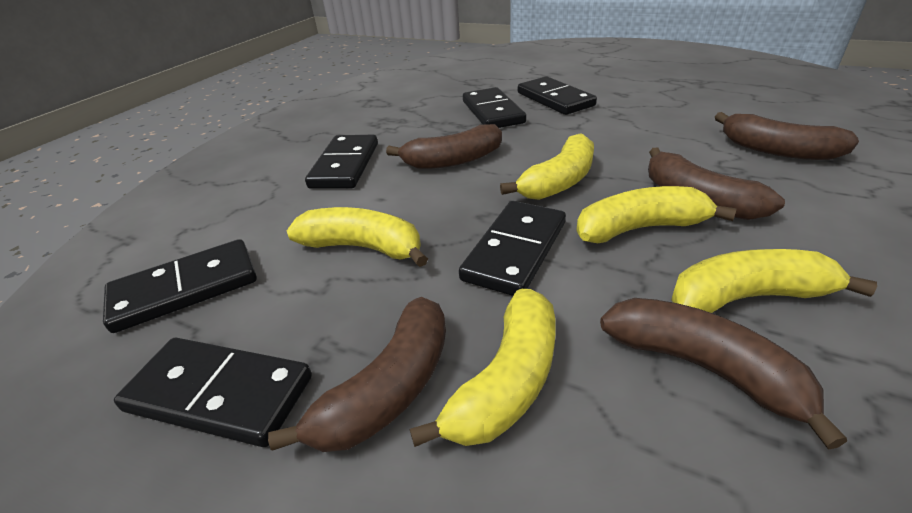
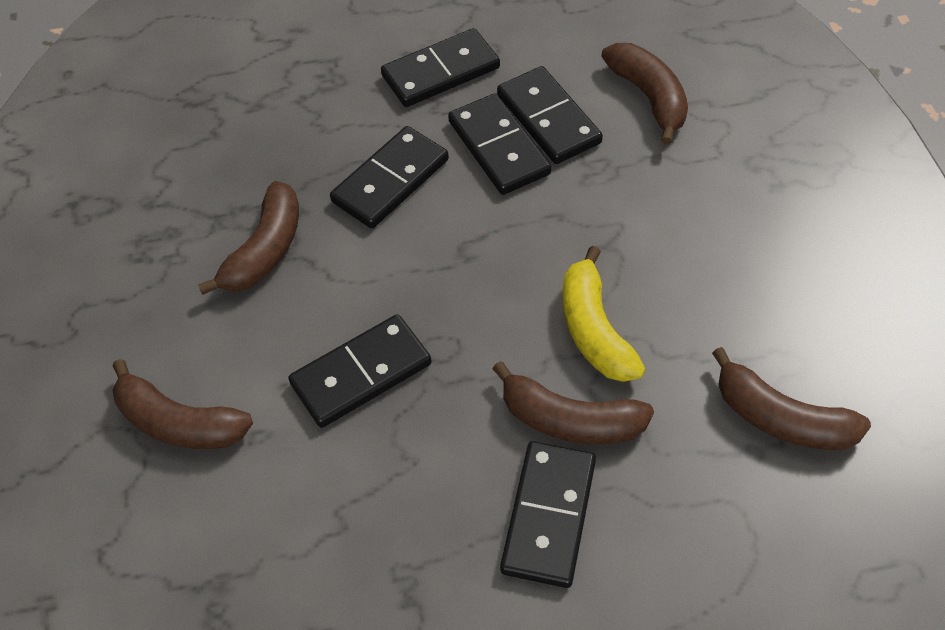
yellow banana: 5 -> 1

